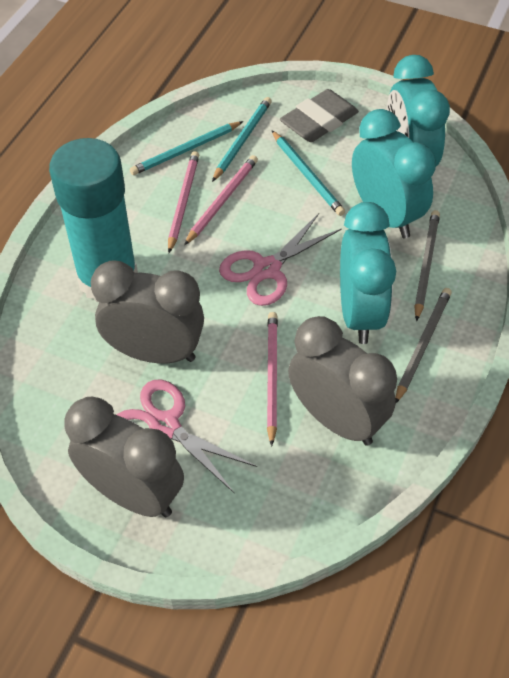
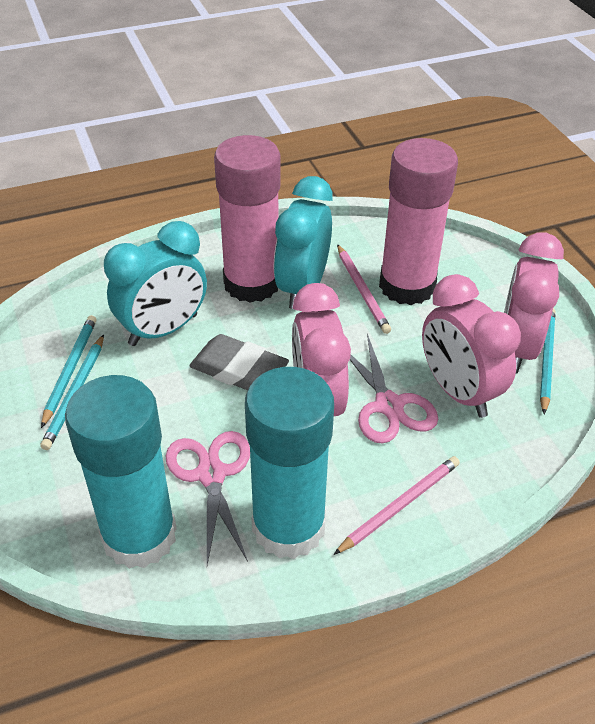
grey clock: 3 -> 0
grey pencil: 2 -> 0
pink clock: 0 -> 3
pink glue stick: 0 -> 2
pink pencil: 3 -> 2
turquoise clock: 3 -> 2
turquoise glue stick: 1 -> 2

